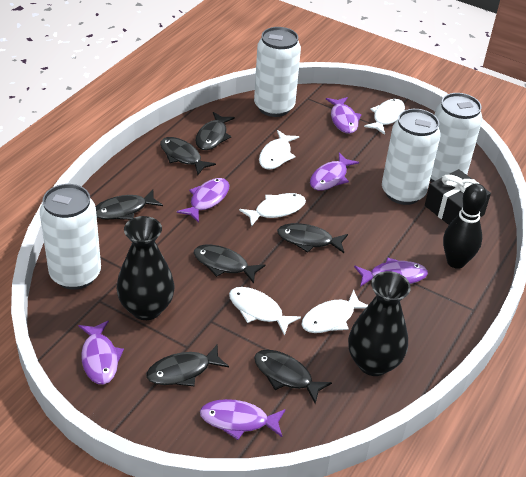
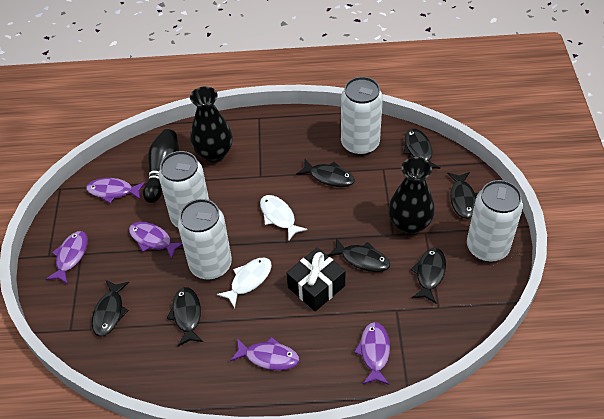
purple fish: 6 -> 5
white fish: 5 -> 2

